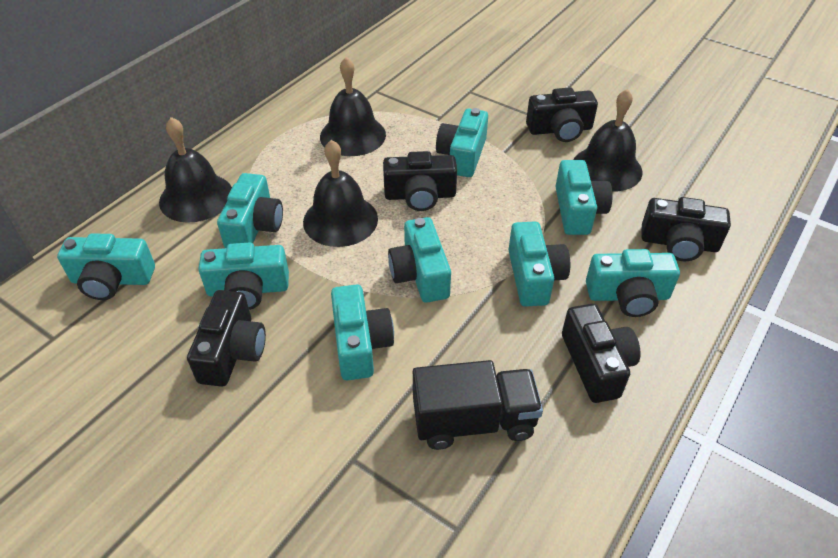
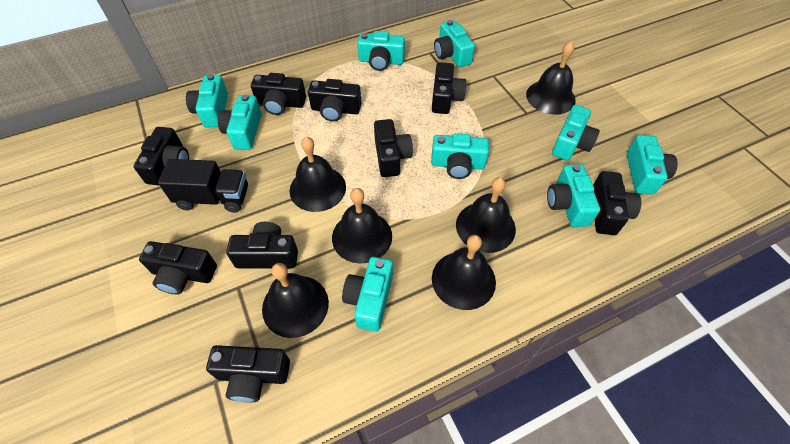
black bell: 4 -> 6
black camera: 5 -> 9

